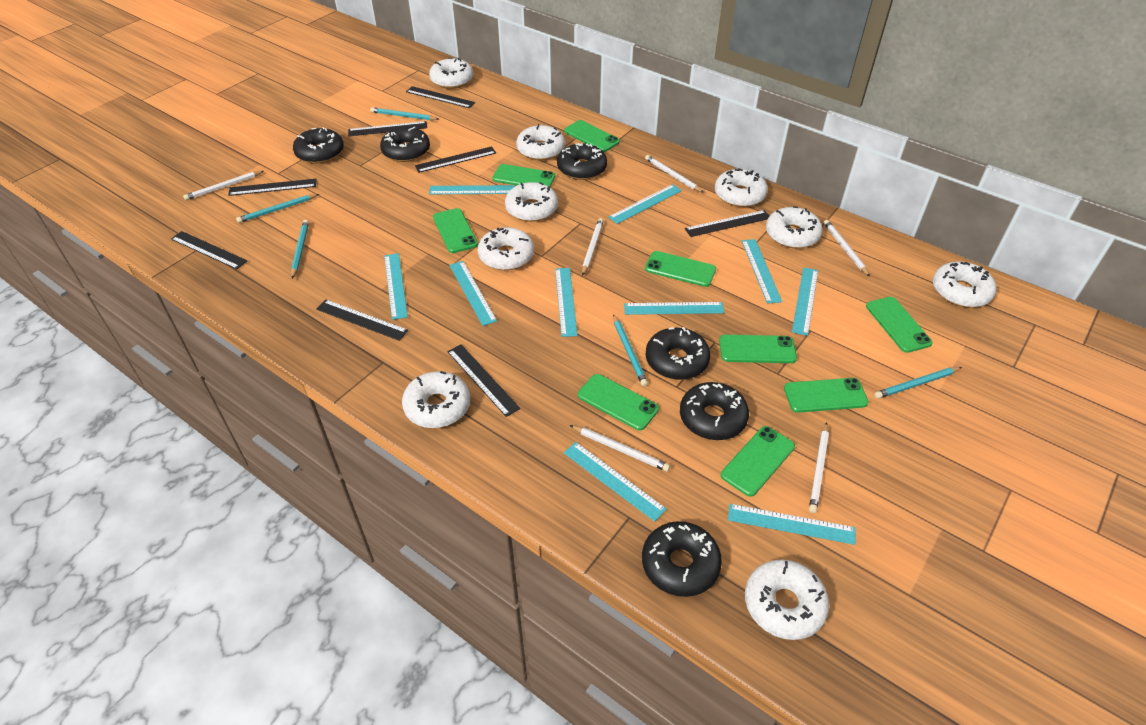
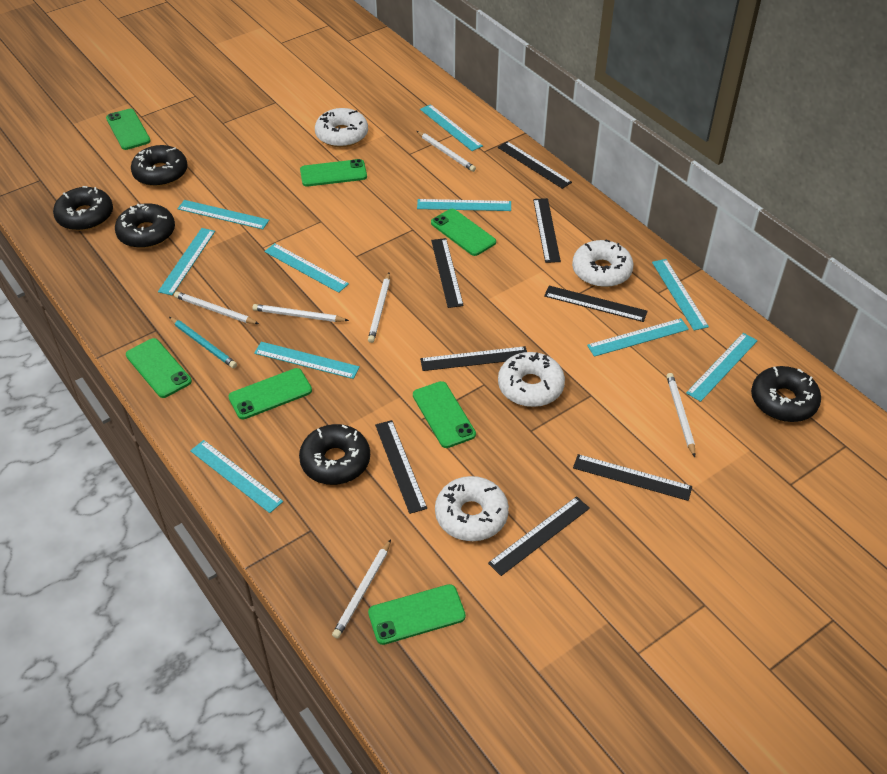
black donut: 6 -> 5
green phone: 9 -> 7
turquoise pencil: 5 -> 1
white donut: 9 -> 4

